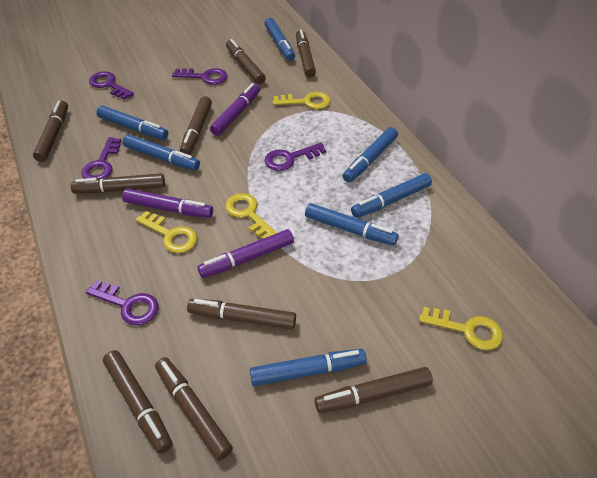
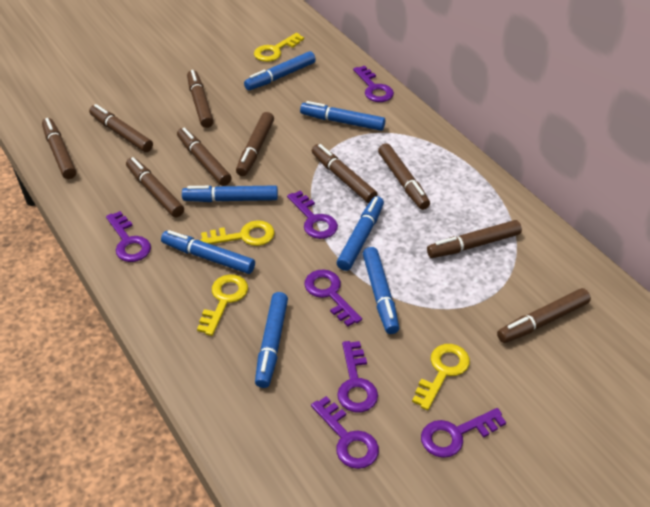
brown marker: 9 -> 10
purple key: 5 -> 7
purple marker: 3 -> 0

